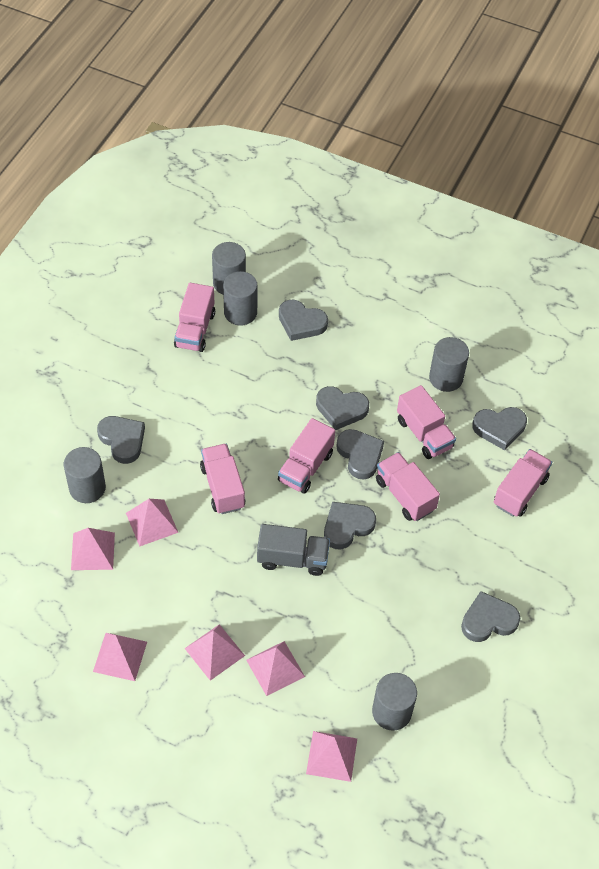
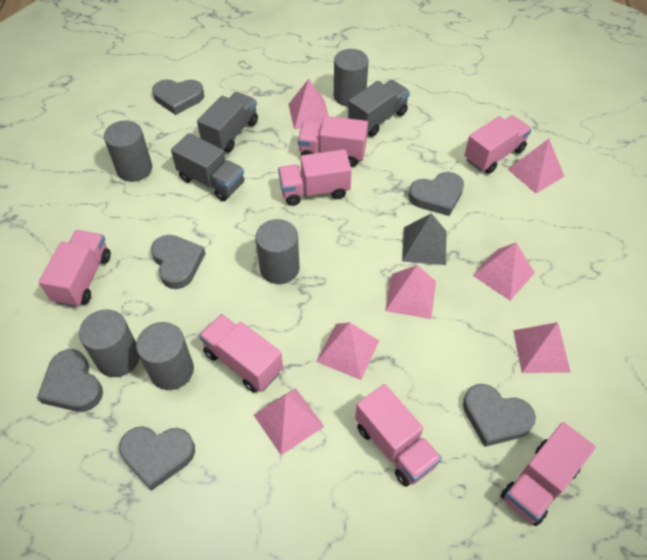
grey heart: 7 -> 6
grey pyramid: 0 -> 1
grey truck: 1 -> 3
pink pyramid: 6 -> 7
pink truck: 6 -> 7

